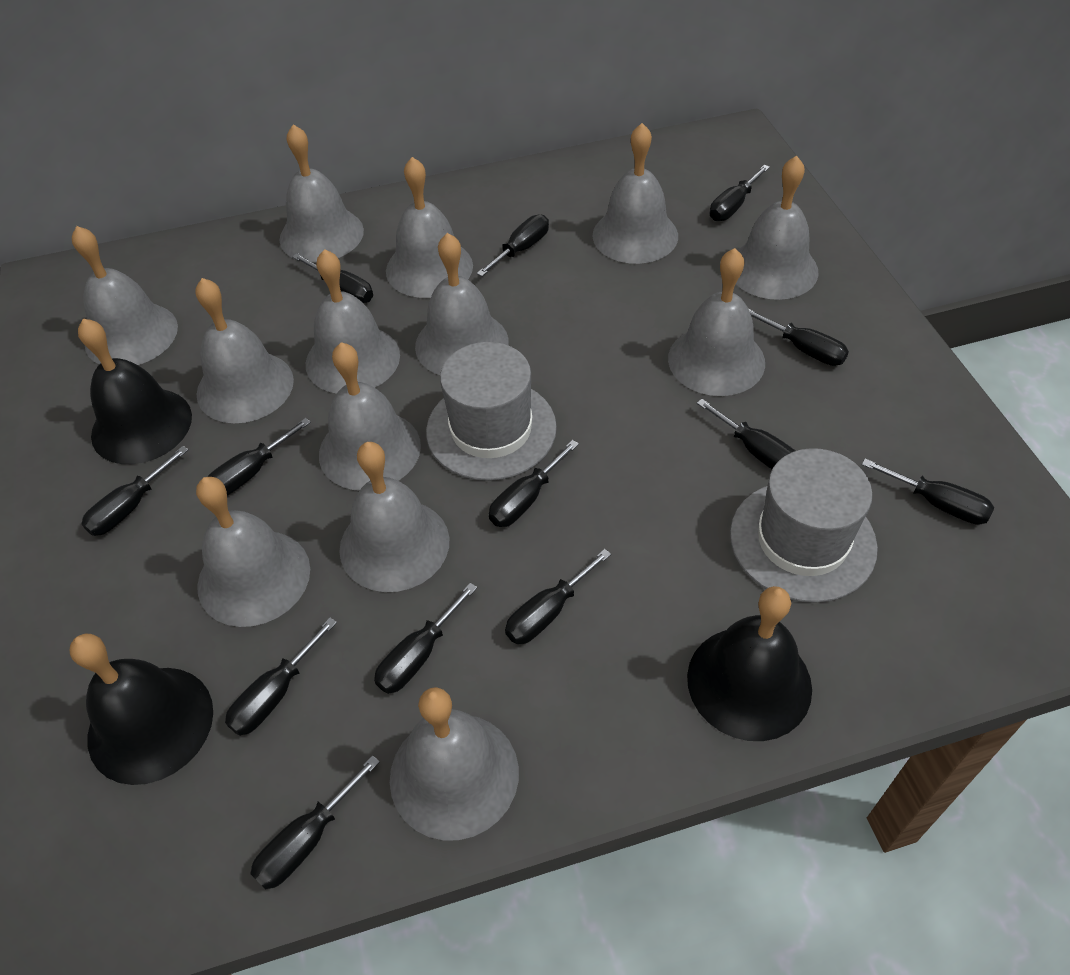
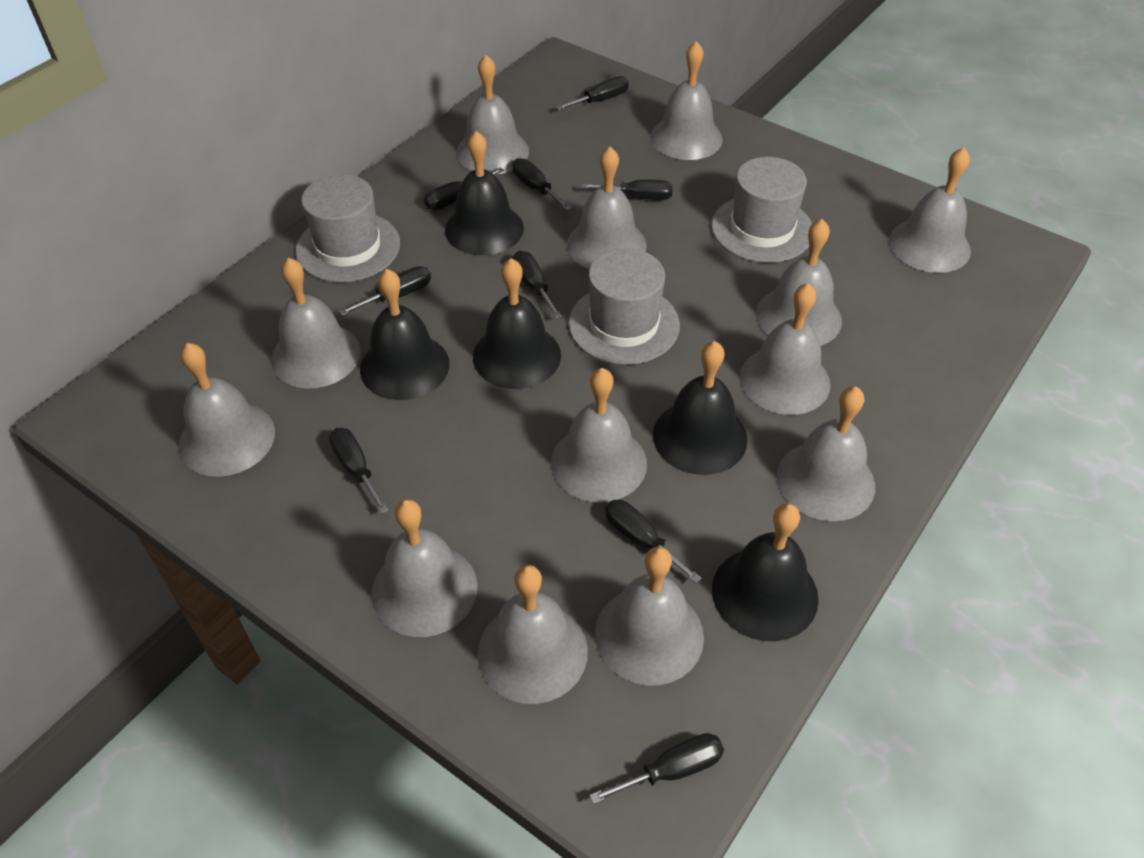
black bell: 3 -> 5
black screwdriver: 13 -> 9
grey hat: 2 -> 3

